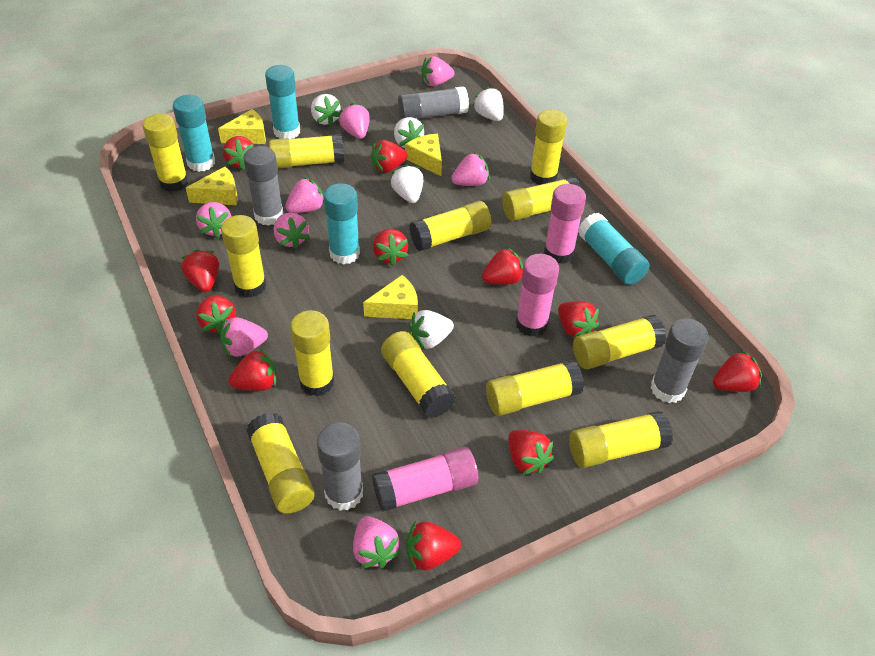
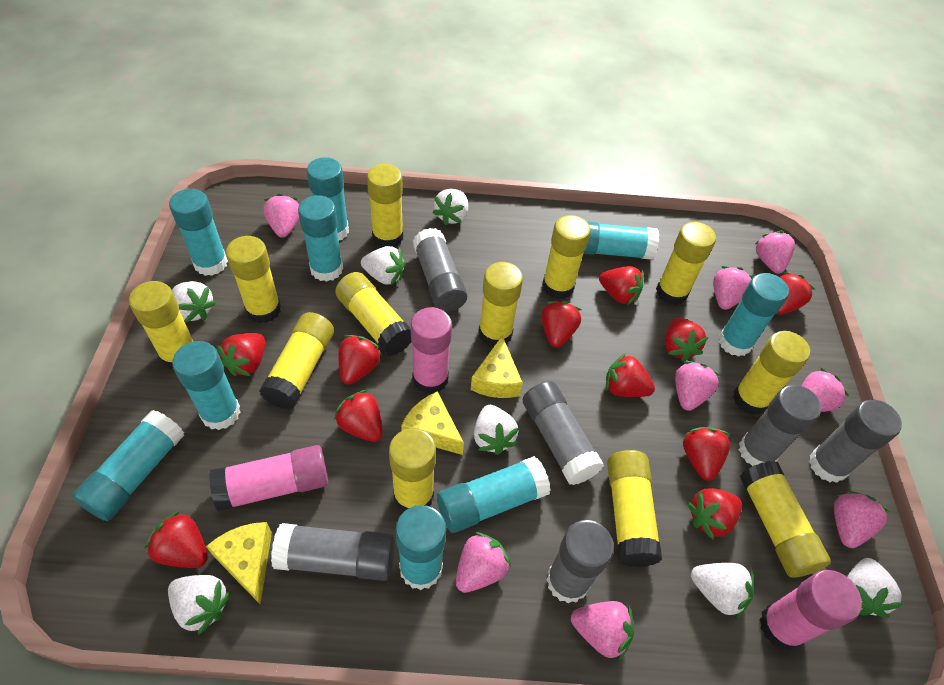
grey glue stick: 4 -> 6
turquoise glue stick: 4 -> 9
white strawberry: 5 -> 7
yellow cheese: 4 -> 3

